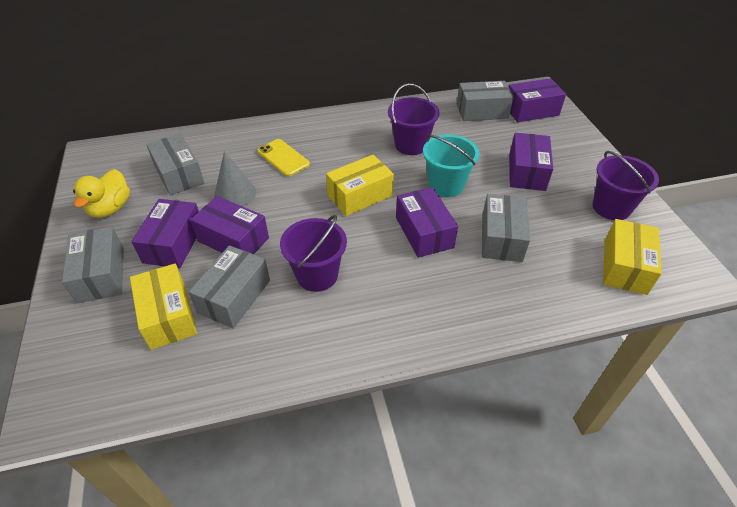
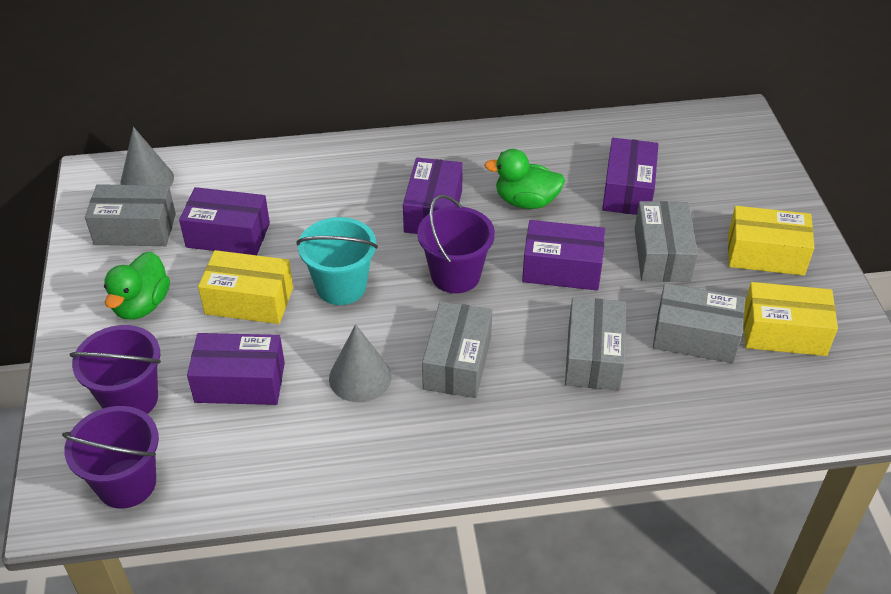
green duck: 0 -> 2
grey cone: 1 -> 2
yellow duck: 1 -> 0
yellow phone: 1 -> 0

